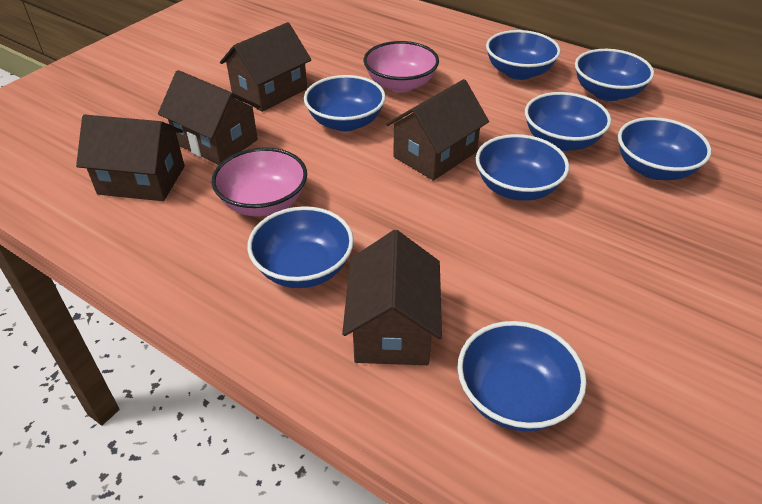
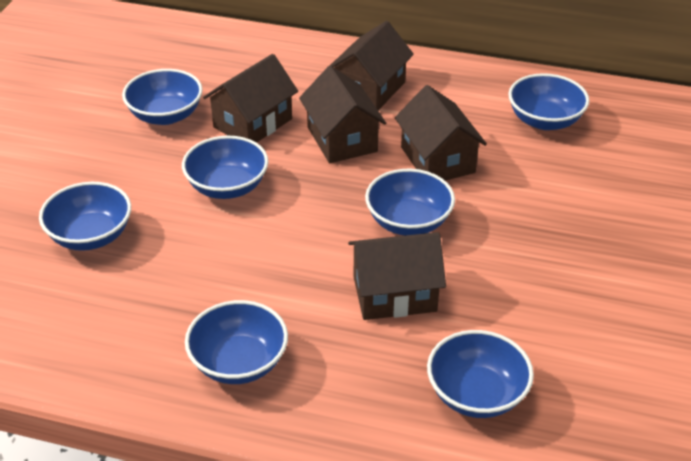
blue bowl: 8 -> 7
pink bowl: 2 -> 0

